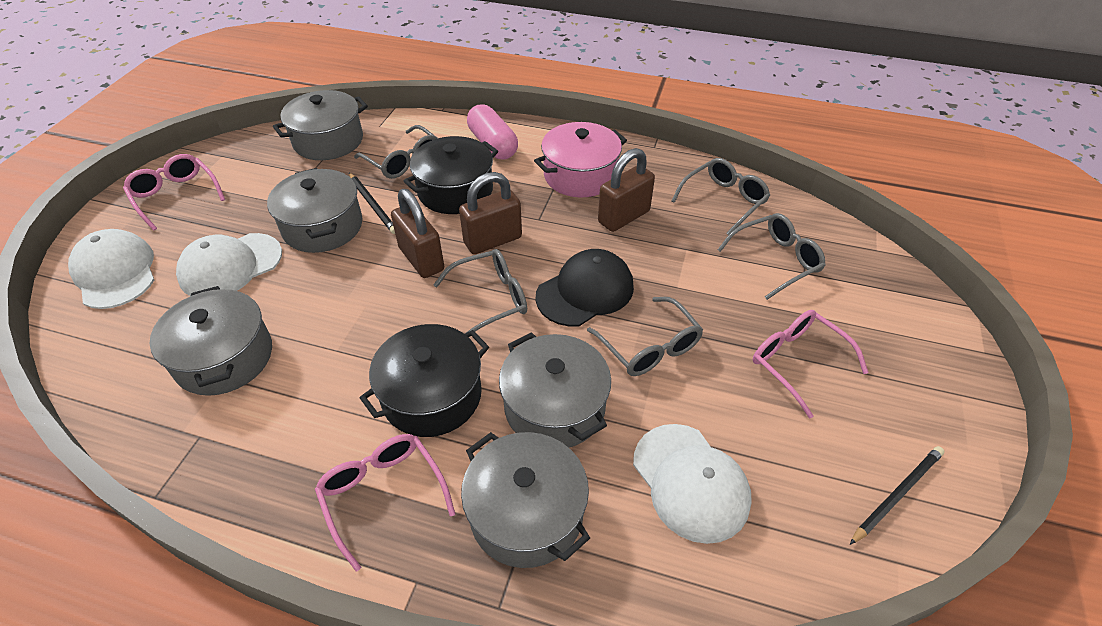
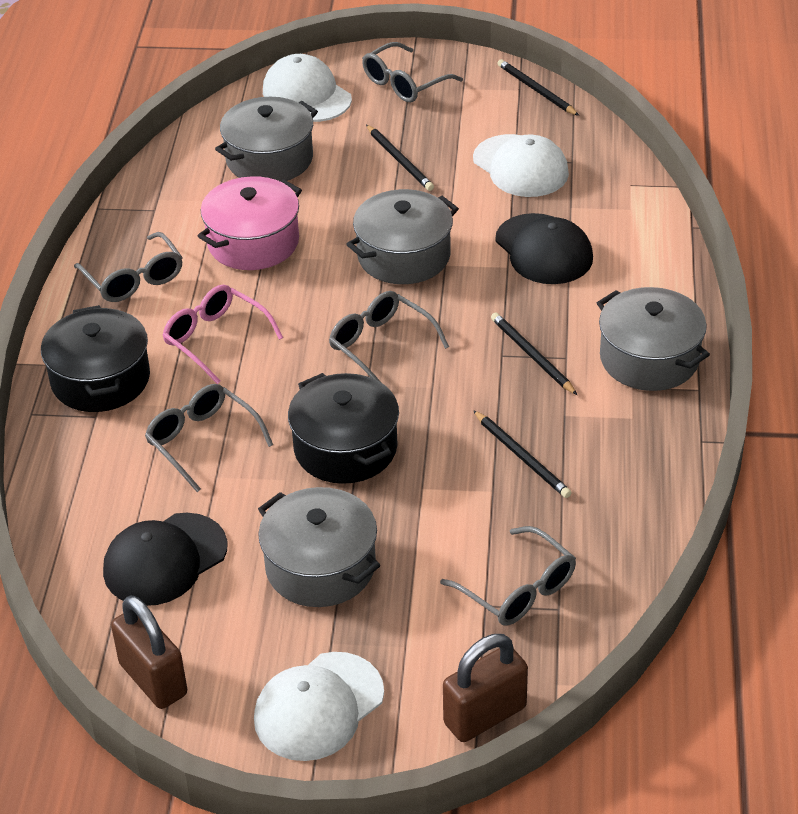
black cap: 1 -> 2
black pencil: 2 -> 4
brown padlock: 3 -> 2
grey pot: 5 -> 4
pink capsule: 1 -> 0
pink glasses: 3 -> 1

